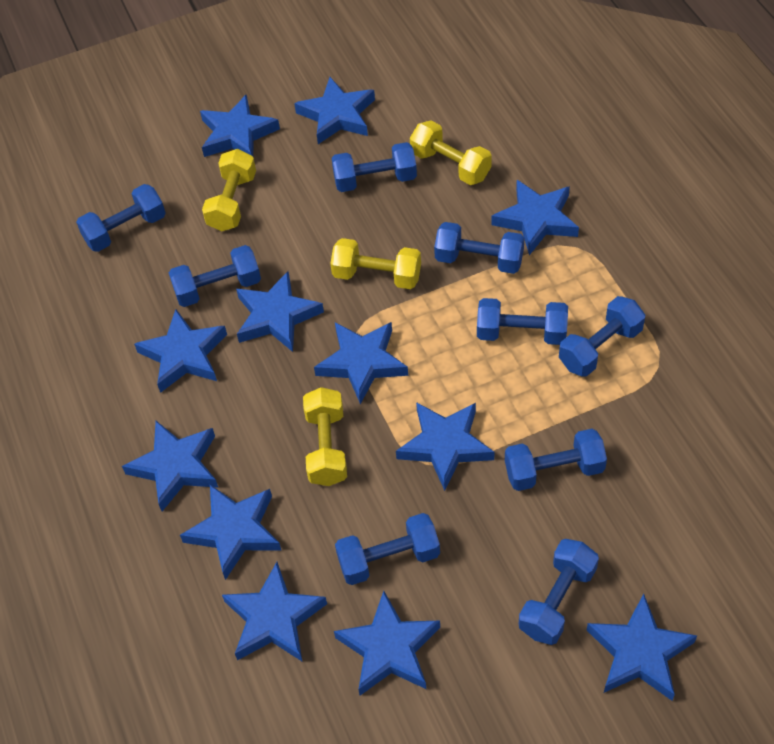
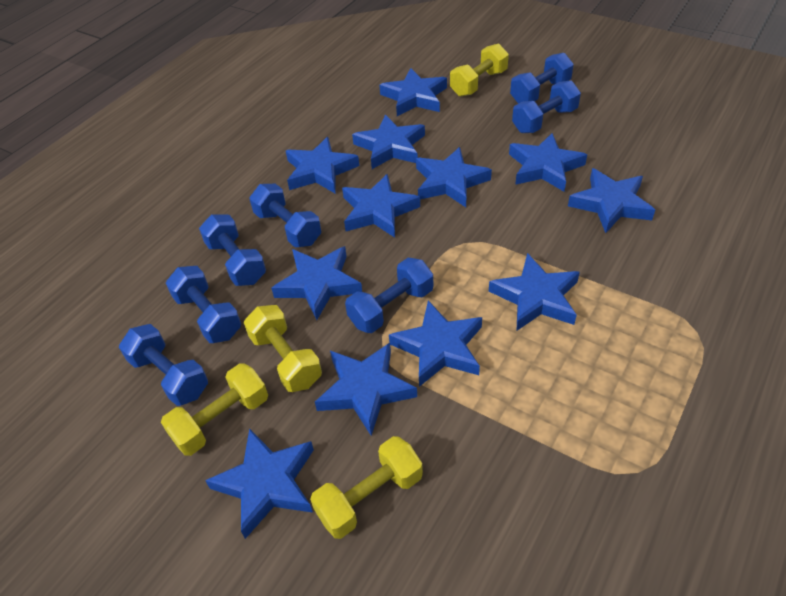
blue dumbbell: 9 -> 7

